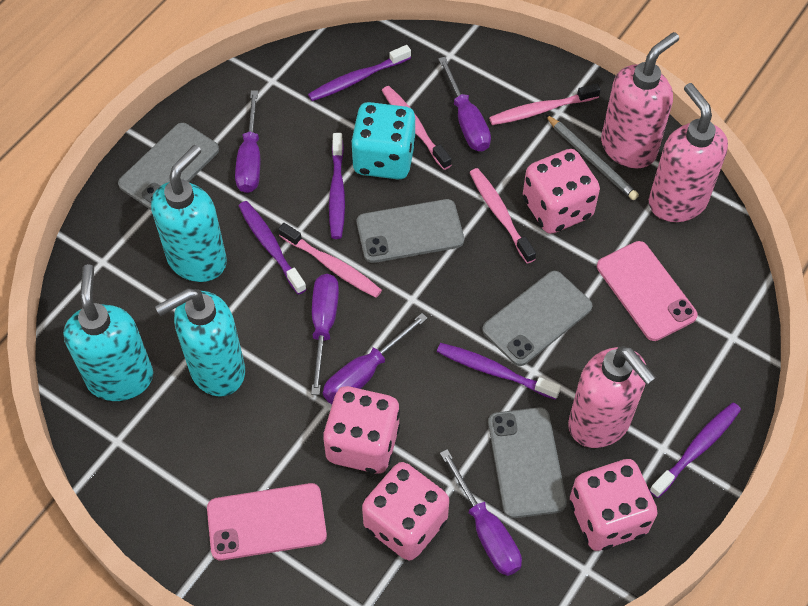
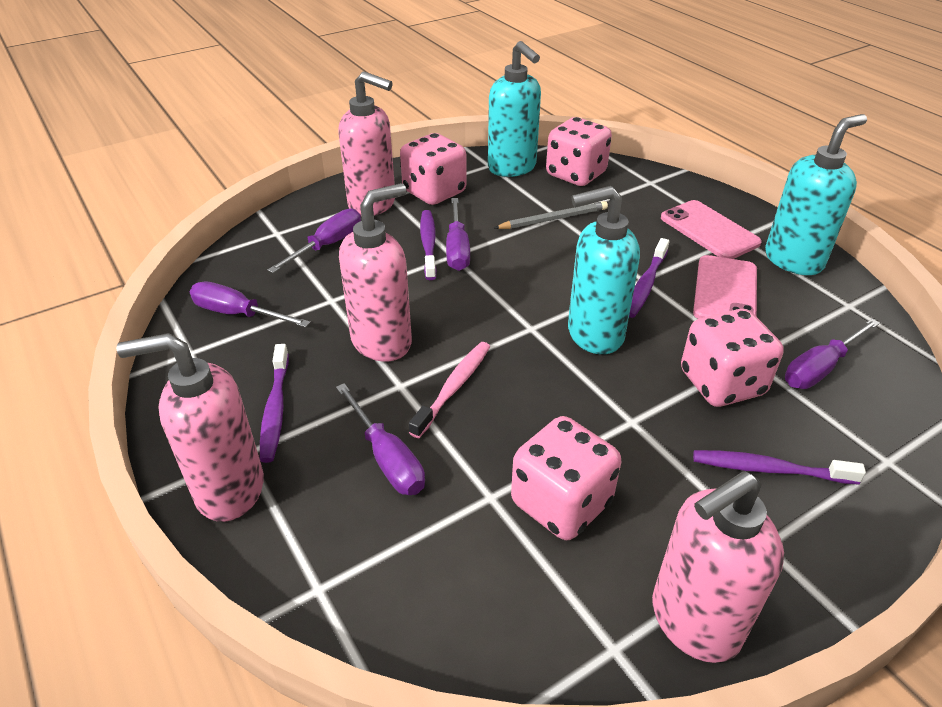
grey phone: 4 -> 0
pink soap dispenser: 3 -> 4
pink toothbrush: 4 -> 1
purple toothbrush: 5 -> 4
turquoise dice: 1 -> 0

